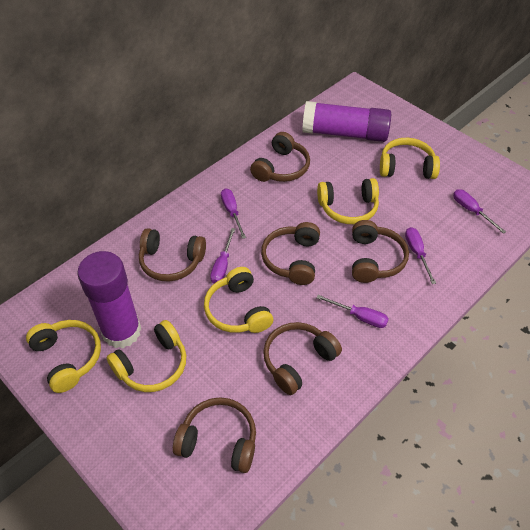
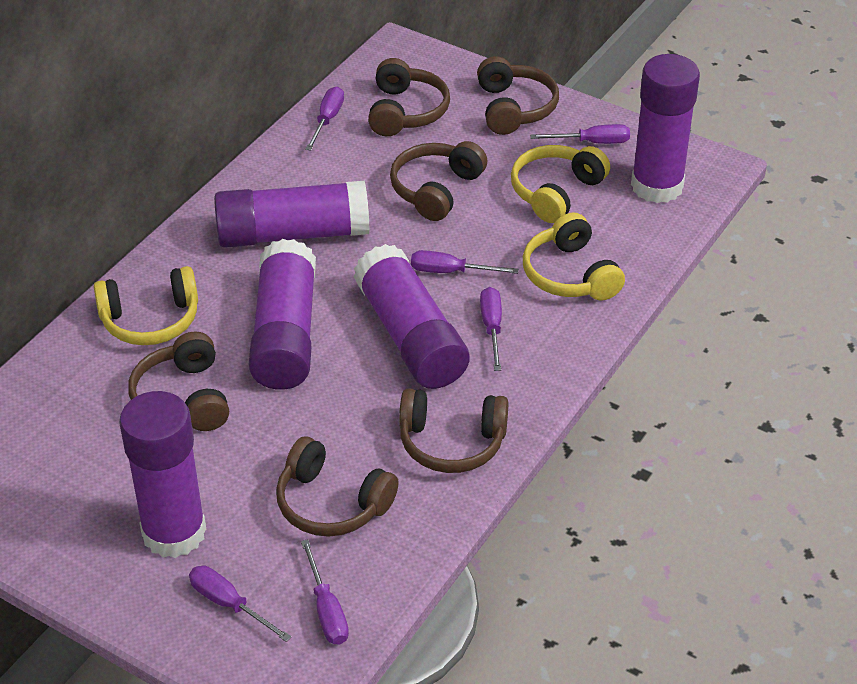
purple glue stick: 2 -> 5
purple screwdriver: 5 -> 6
yellow headphones: 5 -> 3

